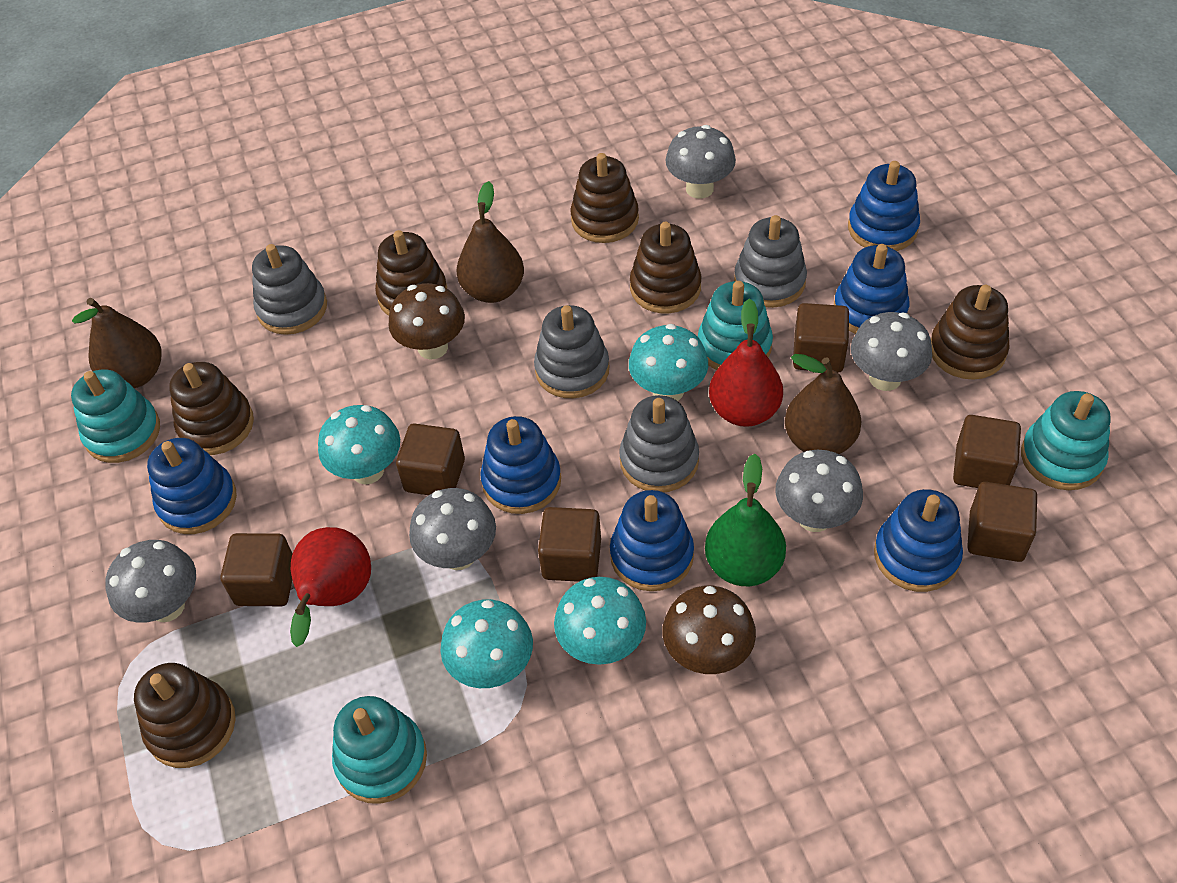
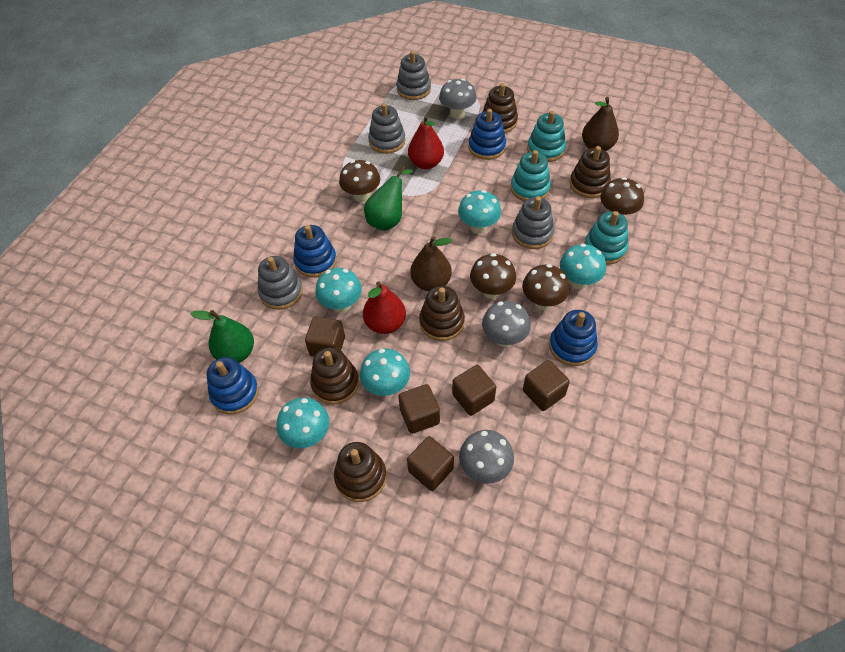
blue stacking toy: 6 -> 4
brown cube: 6 -> 5
brown mushroom: 2 -> 4
brown pear: 3 -> 2
brown stacking toy: 6 -> 5
green pear: 1 -> 2
grey mushroom: 5 -> 3
turquoise mushroom: 4 -> 5
turquoise stacking toy: 4 -> 3

